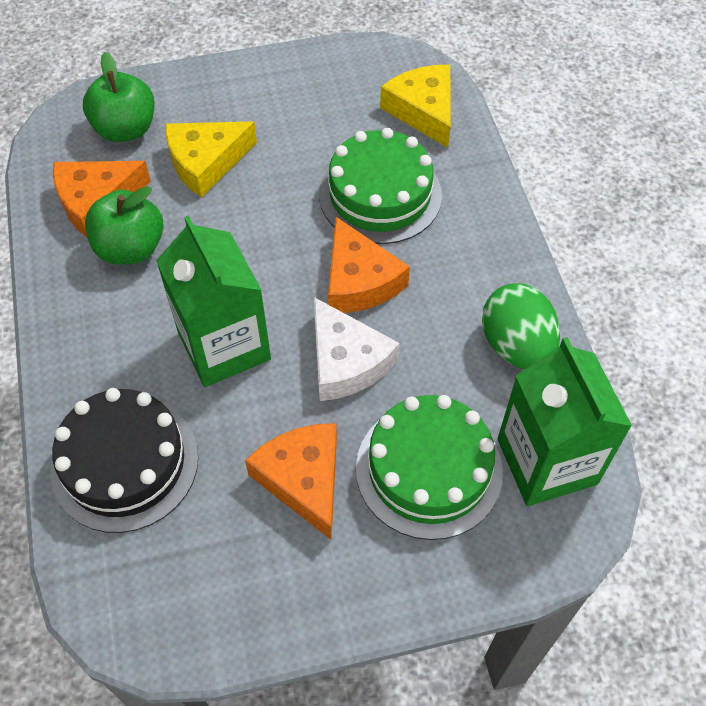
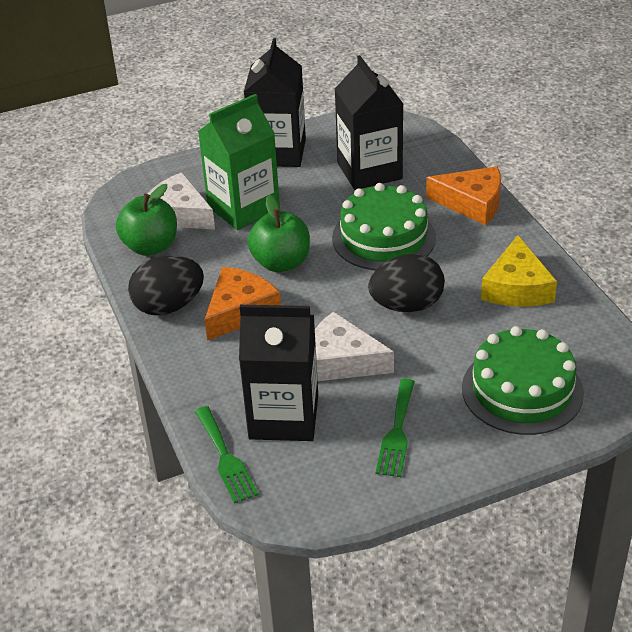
black cake: 1 -> 0
black carton: 0 -> 3
black egg: 0 -> 2
green carton: 2 -> 1
green egg: 1 -> 0
green fork: 0 -> 2
orange cheese: 3 -> 2
white cheese: 1 -> 2
yellow cheese: 2 -> 1

